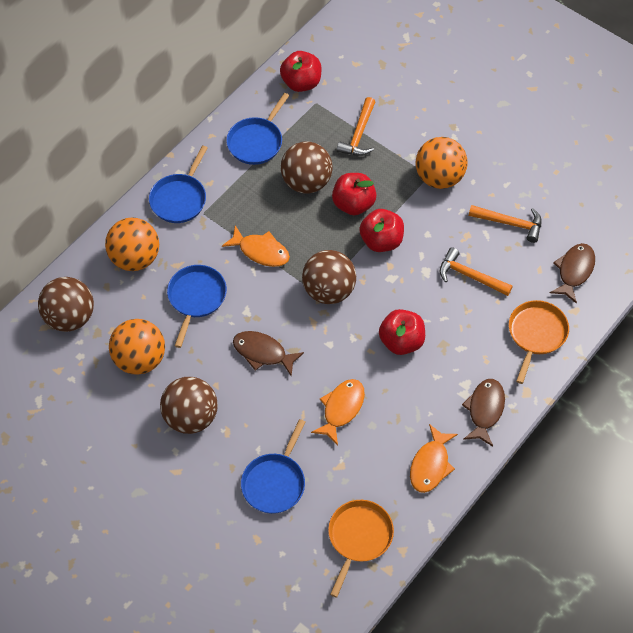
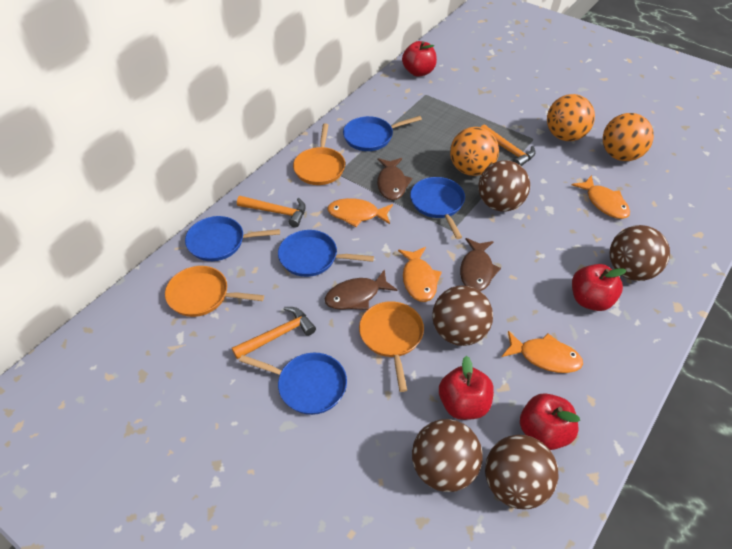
blue pan: 4 -> 5
brown ball: 4 -> 5
orange fish: 3 -> 4
orange pan: 2 -> 3

